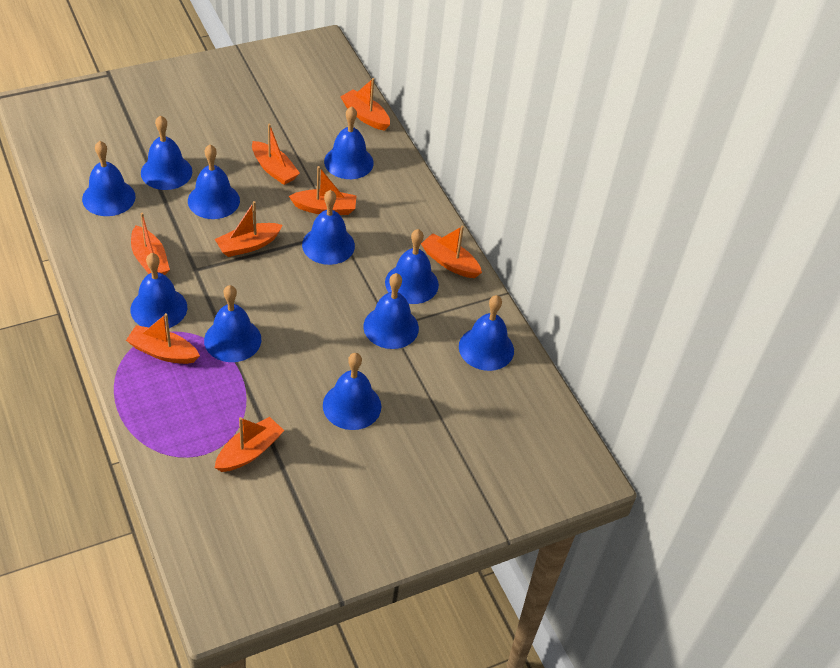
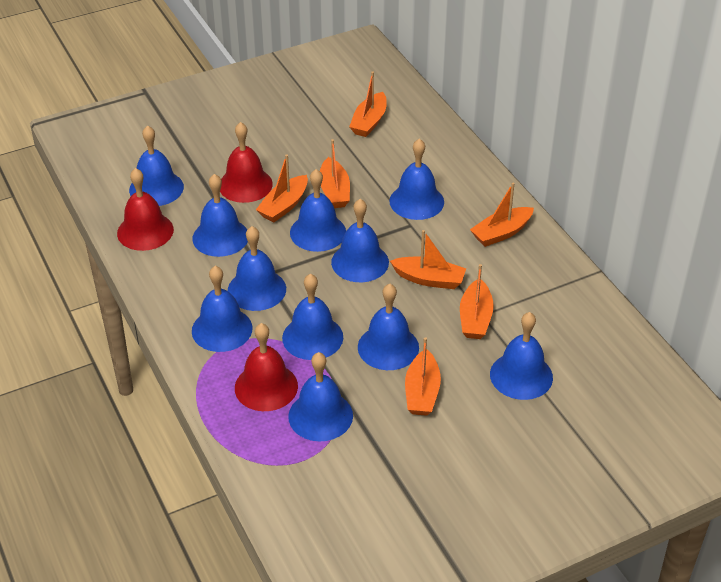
orange boat: 8 -> 7
red bell: 0 -> 3

